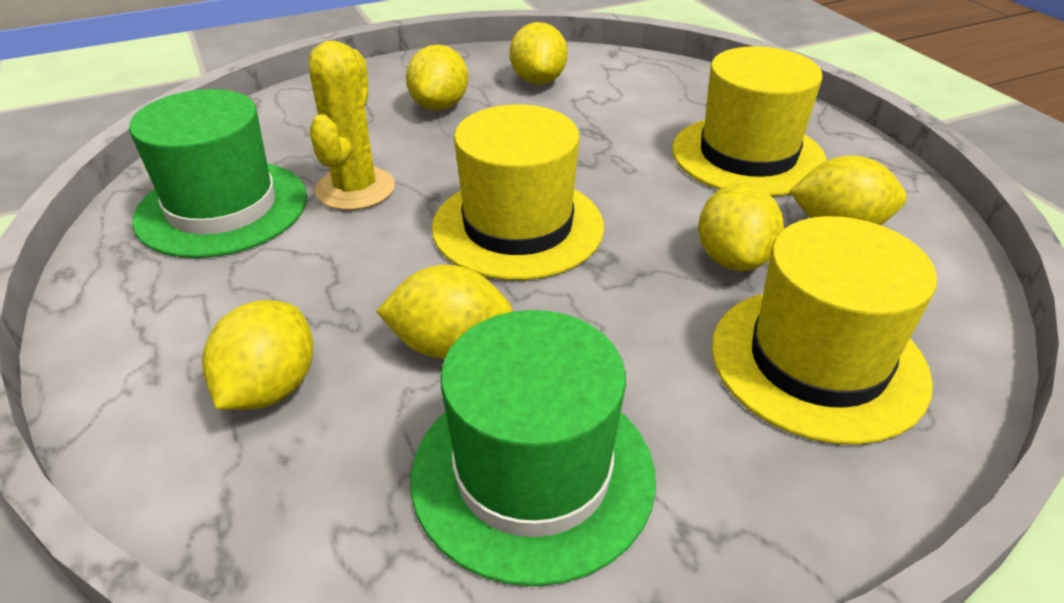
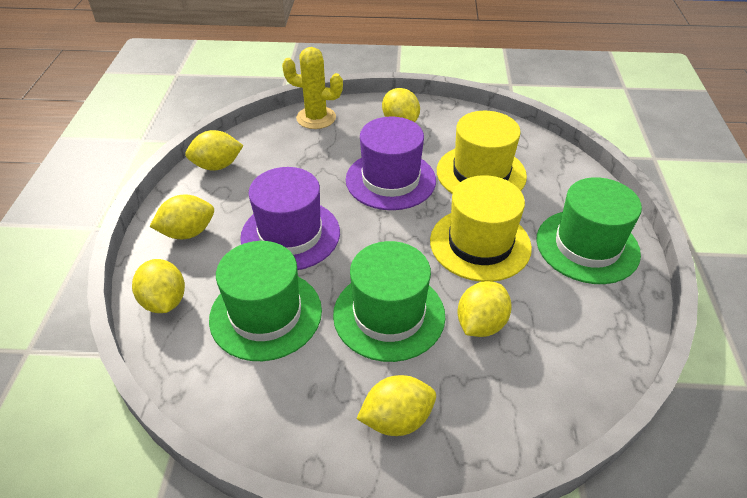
green hat: 2 -> 3
purple hat: 0 -> 2
yellow hat: 3 -> 2

